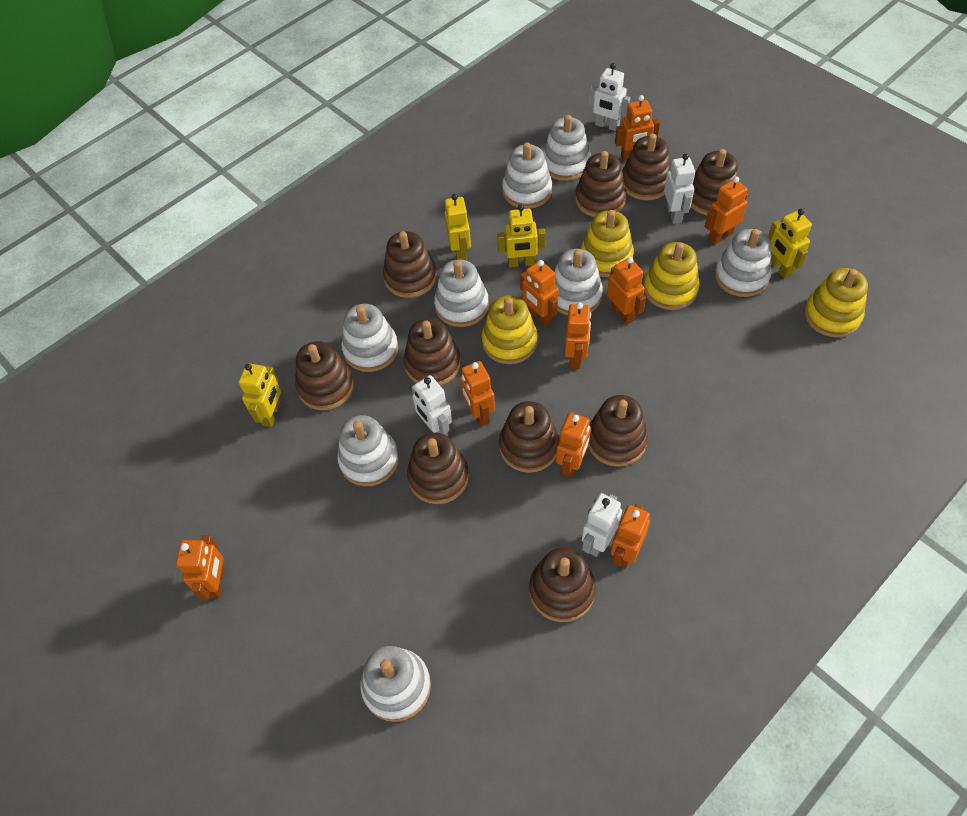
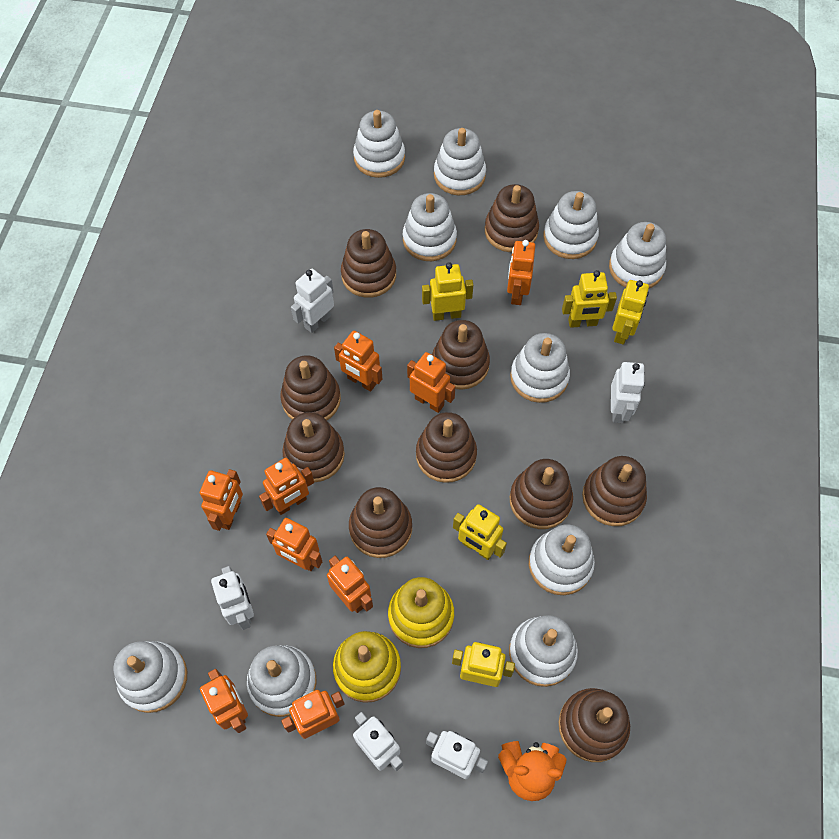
orange teddy bear: 0 -> 1
white robot: 4 -> 5
white stacking toy: 8 -> 10
yellow robot: 4 -> 5
yellow stacking toy: 4 -> 2

